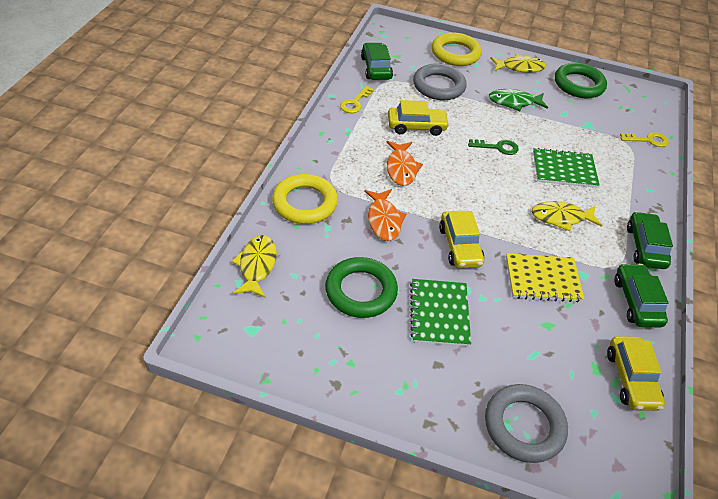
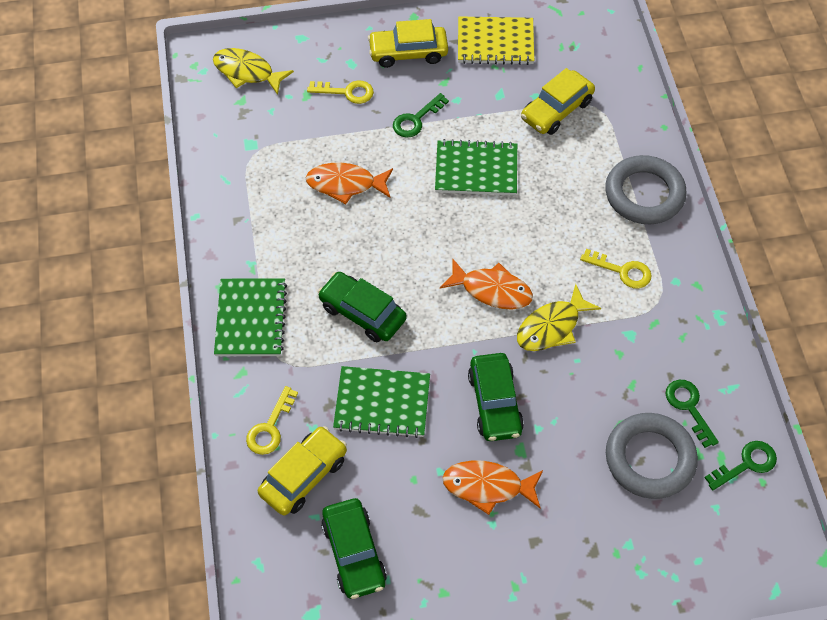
green fish: 1 -> 0
green key: 1 -> 3
green notebook: 2 -> 3
green ring: 2 -> 0
orange fish: 2 -> 3
yellow fish: 3 -> 2
yellow key: 2 -> 3
yellow ring: 2 -> 0

